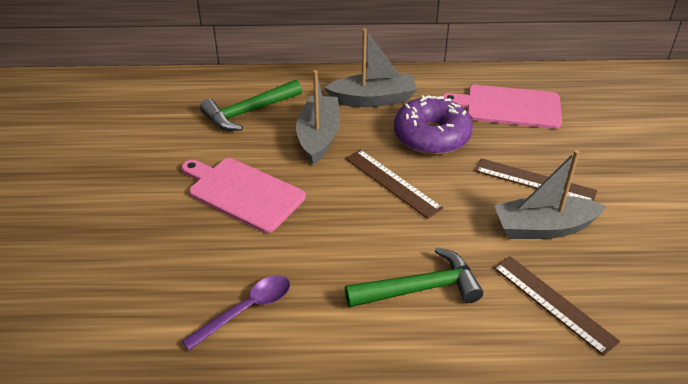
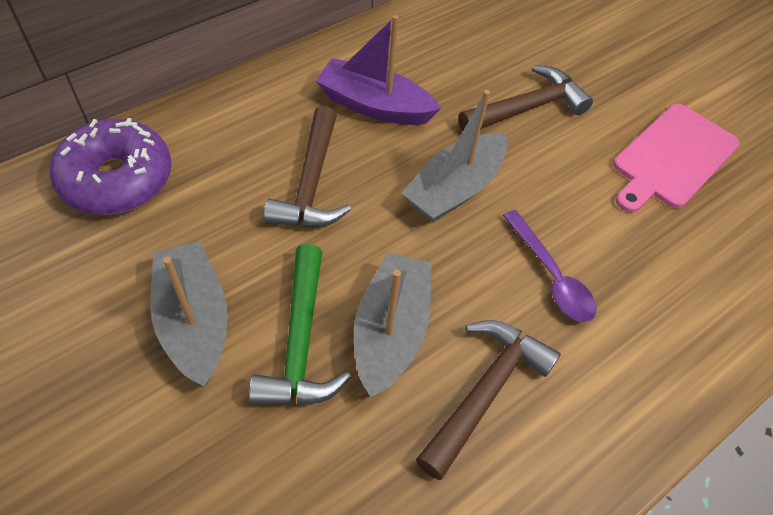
brown hammer: 0 -> 3
brown ruler: 3 -> 0
green hammer: 2 -> 1
pink cutting board: 2 -> 1
purple boat: 0 -> 1

